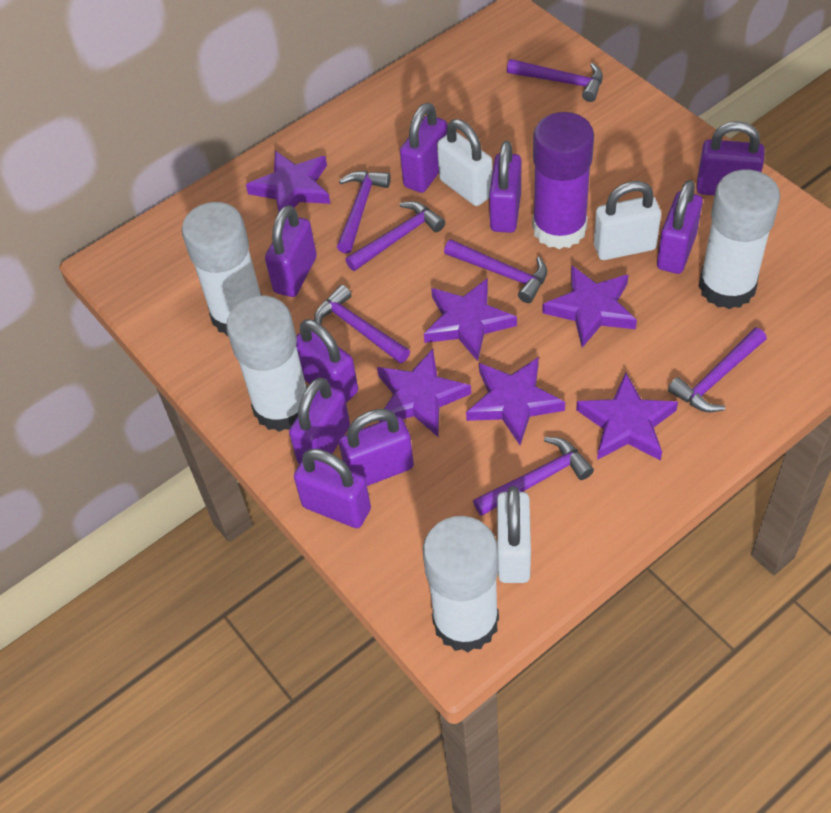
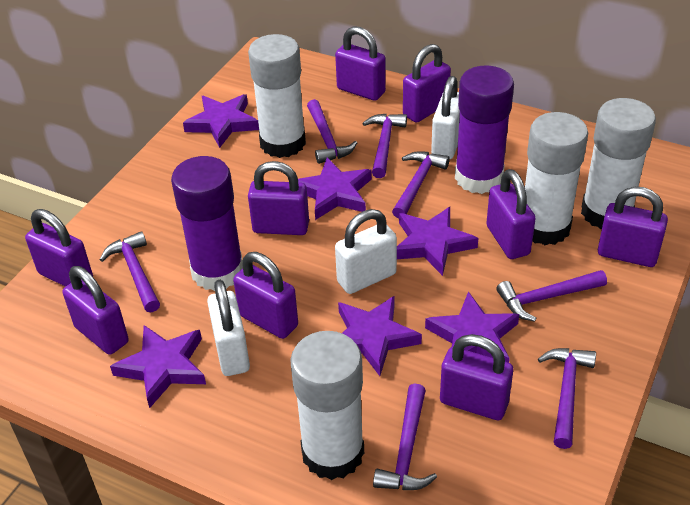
purple glue stick: 1 -> 2

